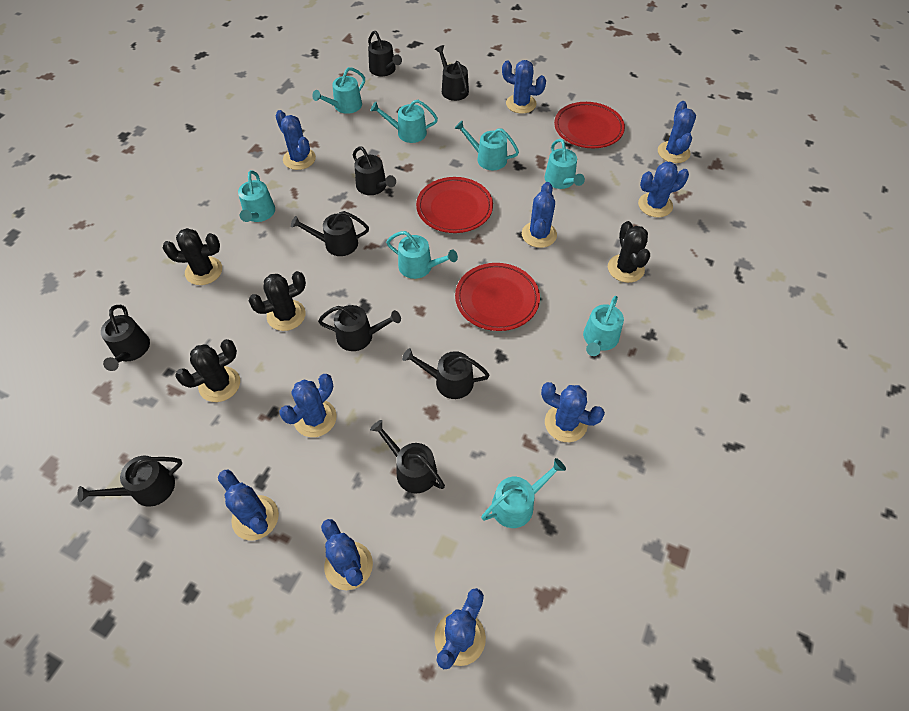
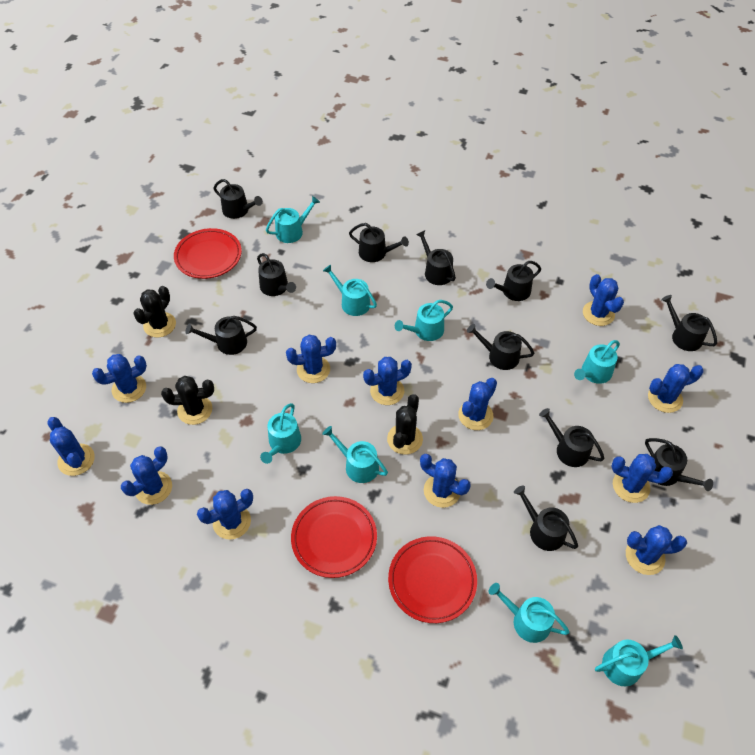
black cactus: 4 -> 3
black watering can: 9 -> 11
blue cactus: 10 -> 12

